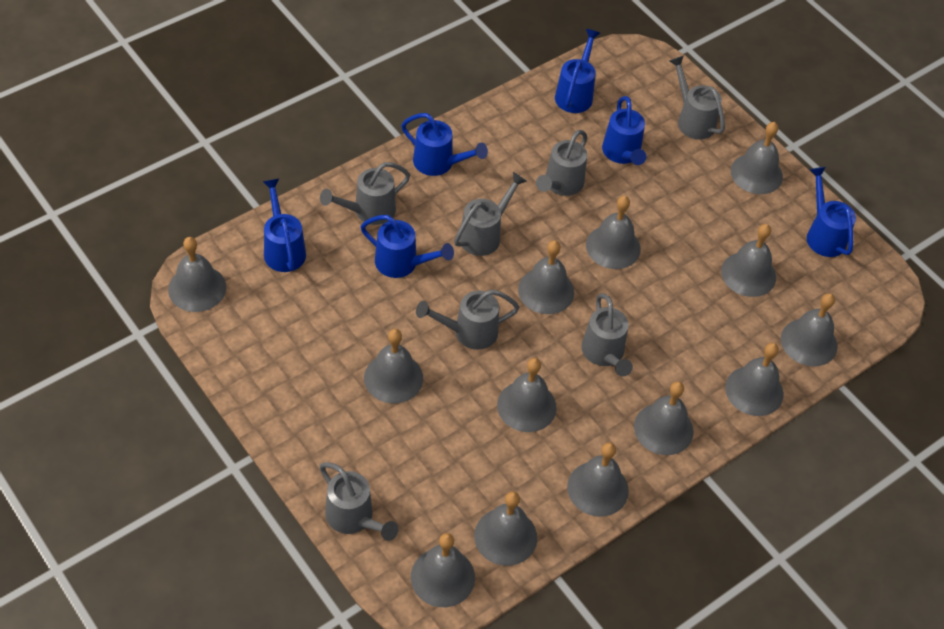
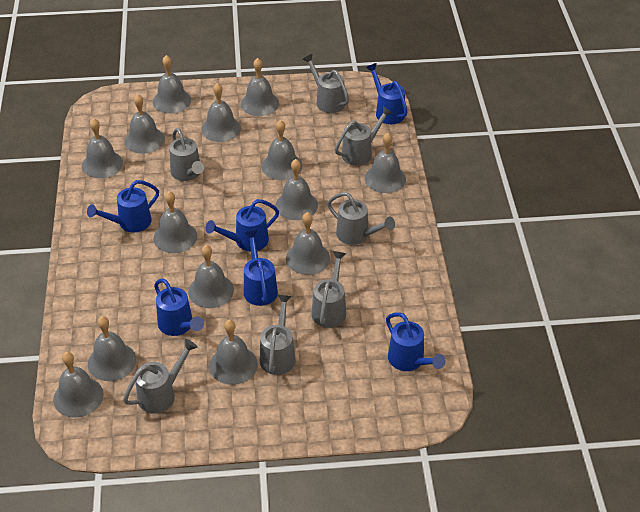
grey bell: 13 -> 14

